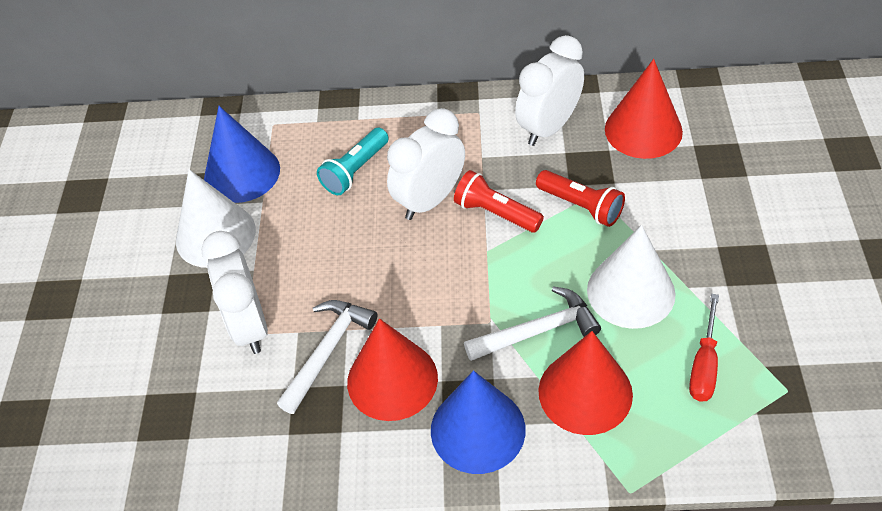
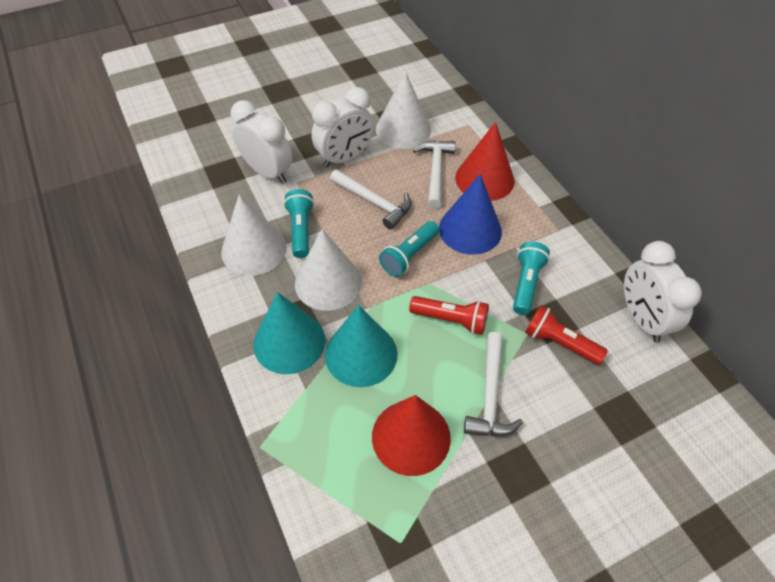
blue cone: 2 -> 1
red cone: 3 -> 2
red screwdriver: 1 -> 0
turquoise cone: 0 -> 2
turquoise flashlight: 1 -> 3
white cone: 2 -> 3
white hammer: 2 -> 3

